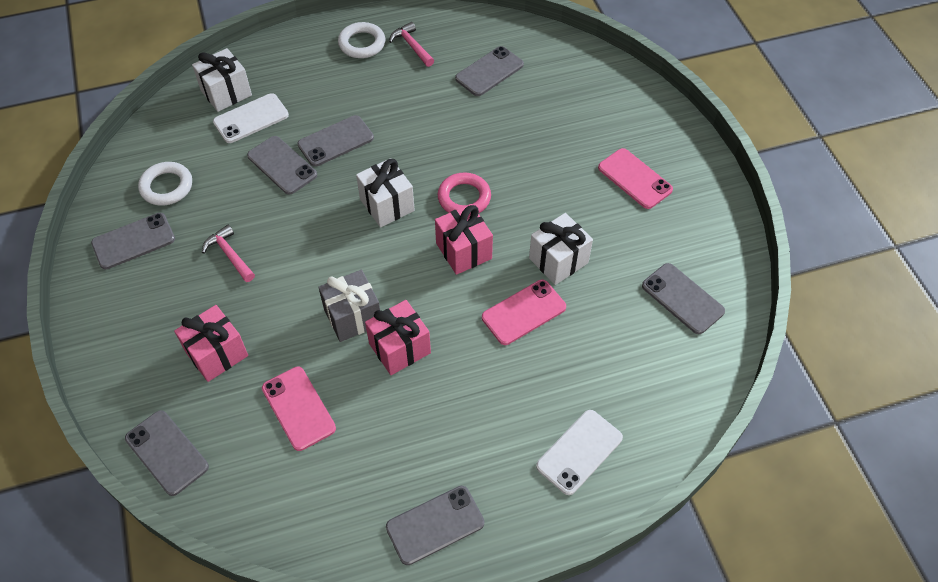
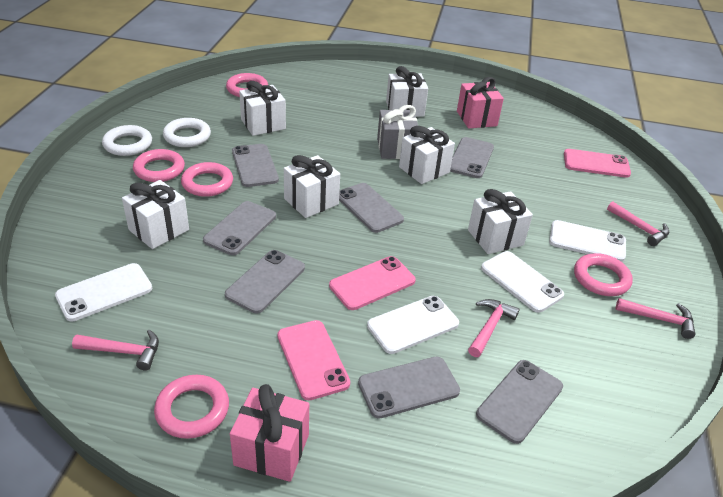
pink gift: 3 -> 2
pink hammer: 2 -> 4
pink ring: 1 -> 5
white gift: 3 -> 6
white phone: 2 -> 4

